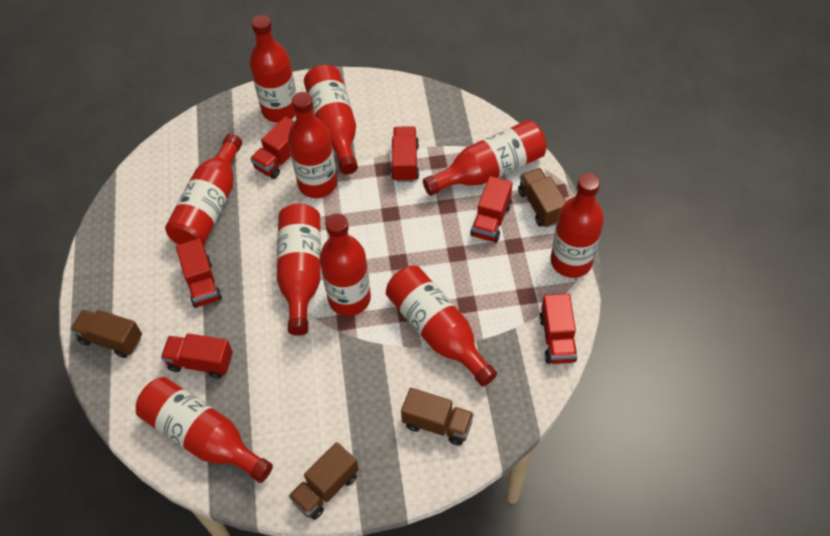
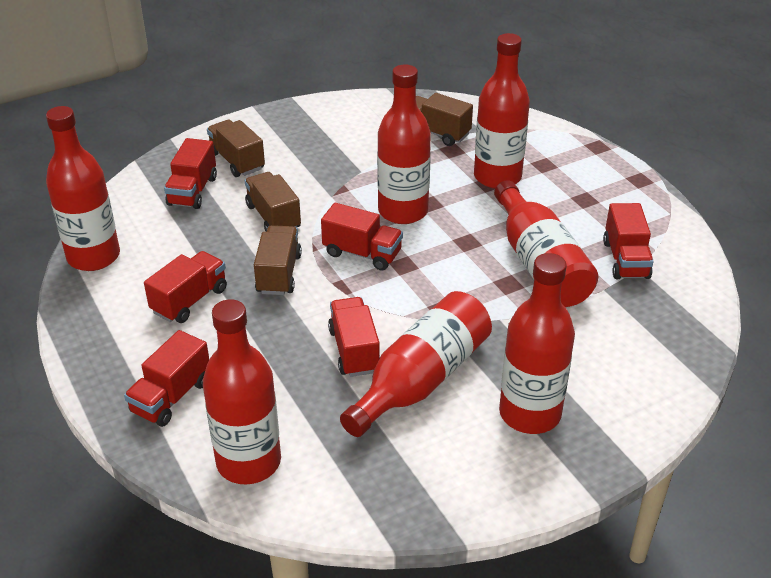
red bottle: 10 -> 7

